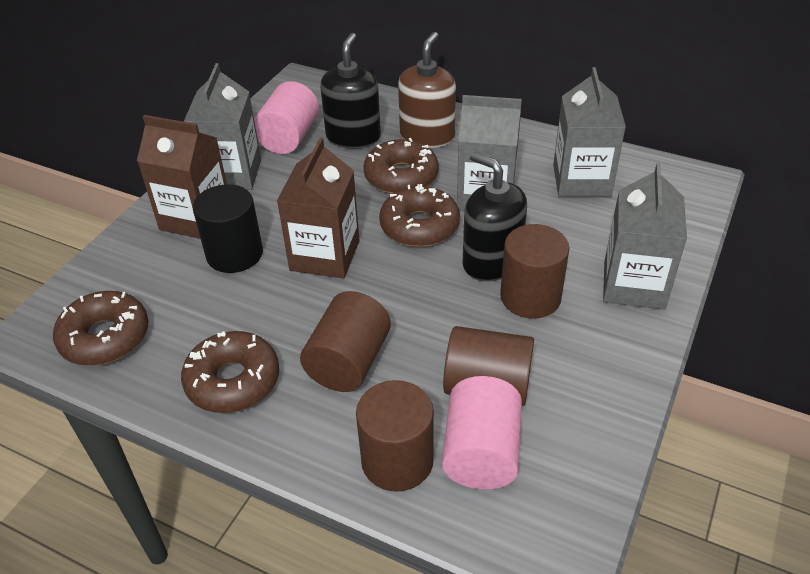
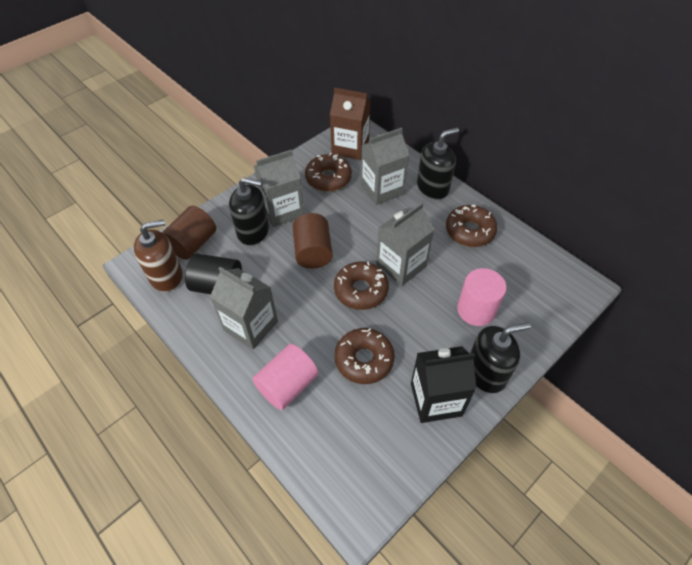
black carton: 0 -> 1
black soap dispenser: 2 -> 3
brown carton: 2 -> 1
brown cylinder: 4 -> 2

